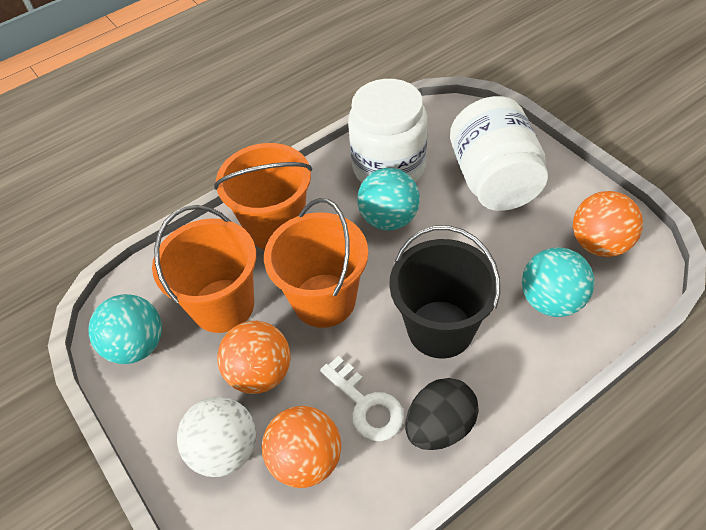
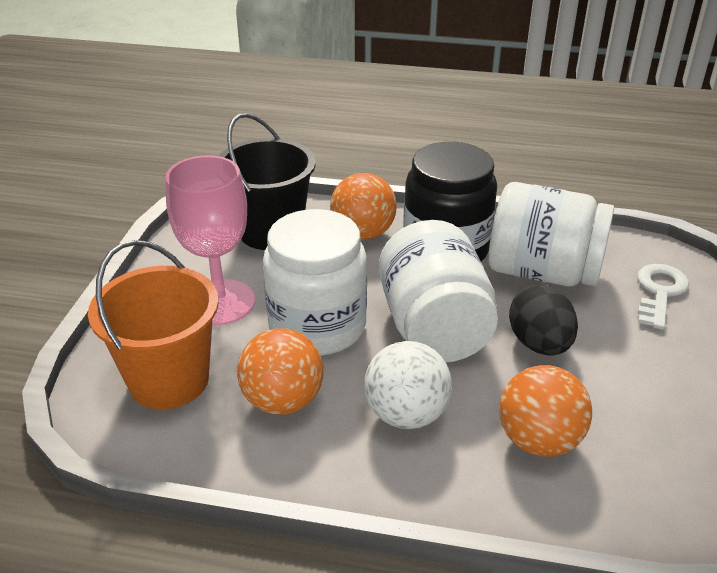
black jar: 0 -> 1
orange bucket: 3 -> 1
pink goblet: 0 -> 1
turquoise ball: 3 -> 0
white jar: 2 -> 3

